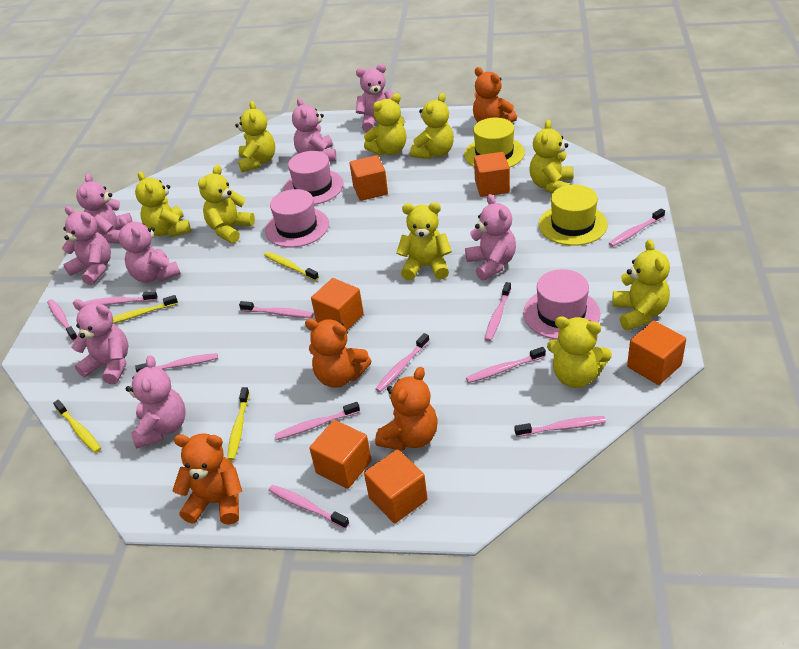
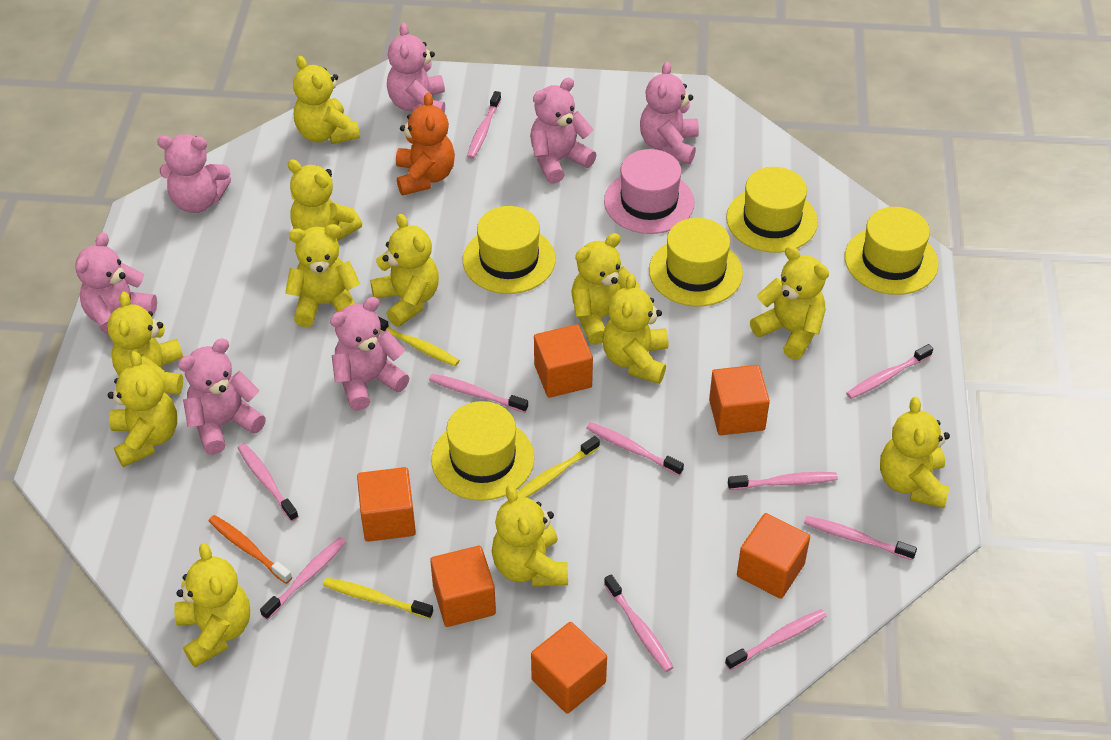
orange teddy bear: 4 -> 1
orange toothbrush: 0 -> 1
pink hat: 3 -> 1
pink teddy bear: 8 -> 7
pink toothbrush: 11 -> 10
yellow hat: 2 -> 5
yellow teddy bear: 9 -> 12
yellow toothbrush: 4 -> 3

